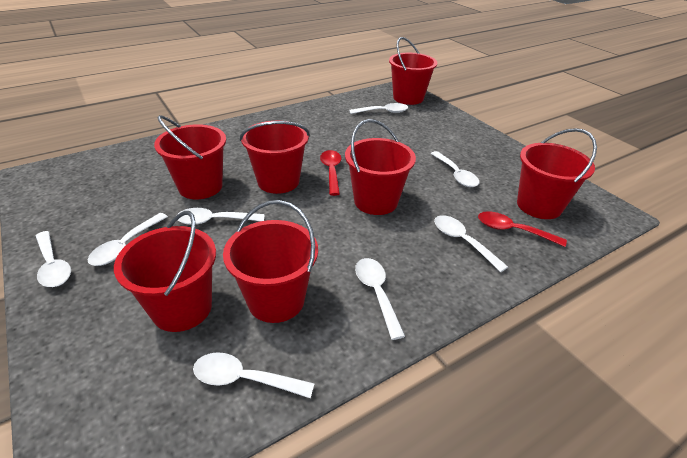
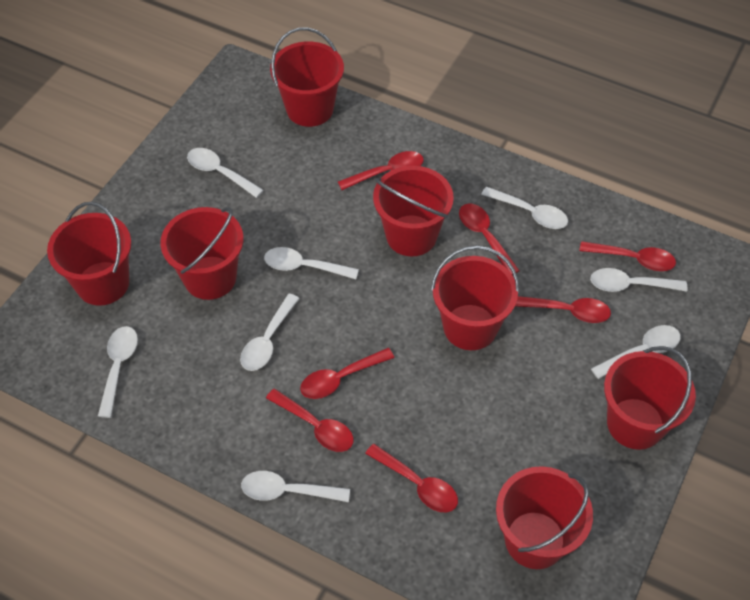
red spoon: 2 -> 7

